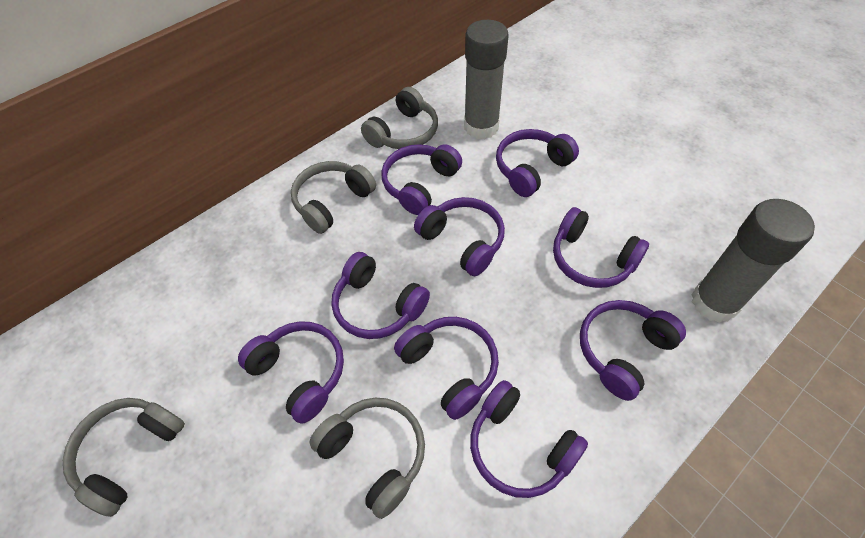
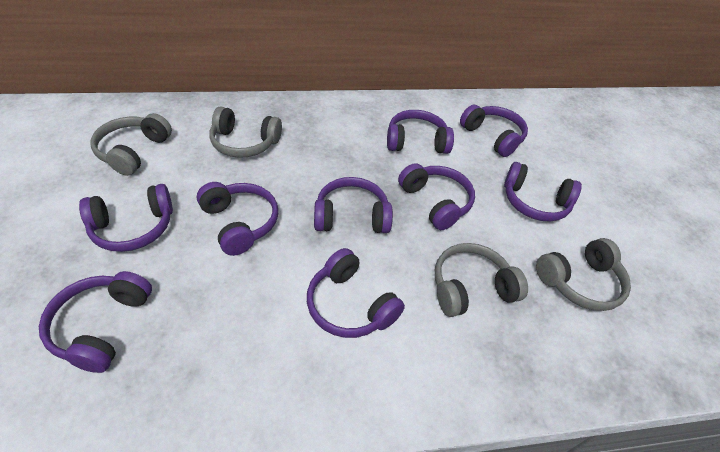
grey glue stick: 2 -> 0

